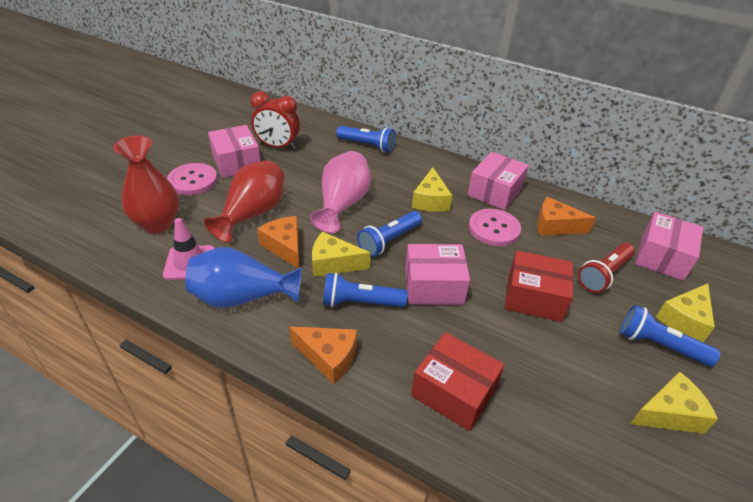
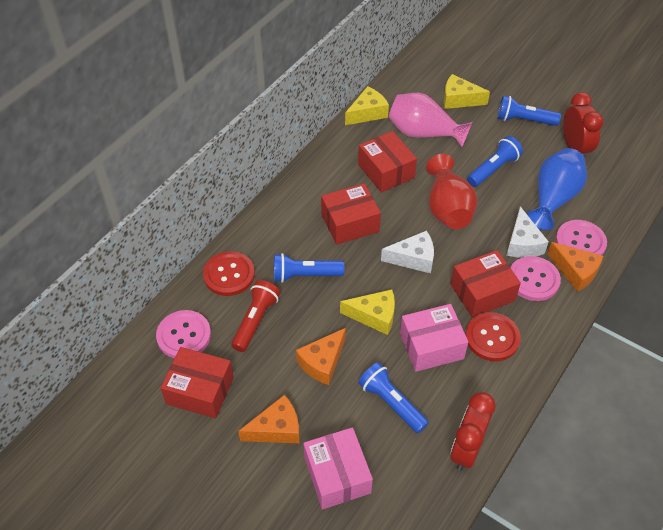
pink box: 4 -> 2
pink button: 2 -> 3
pink traffic cone: 1 -> 0
red box: 2 -> 4
red button: 0 -> 2
red clock: 1 -> 2
red vase: 2 -> 1
white cheese: 0 -> 2
yellow cheese: 4 -> 3

